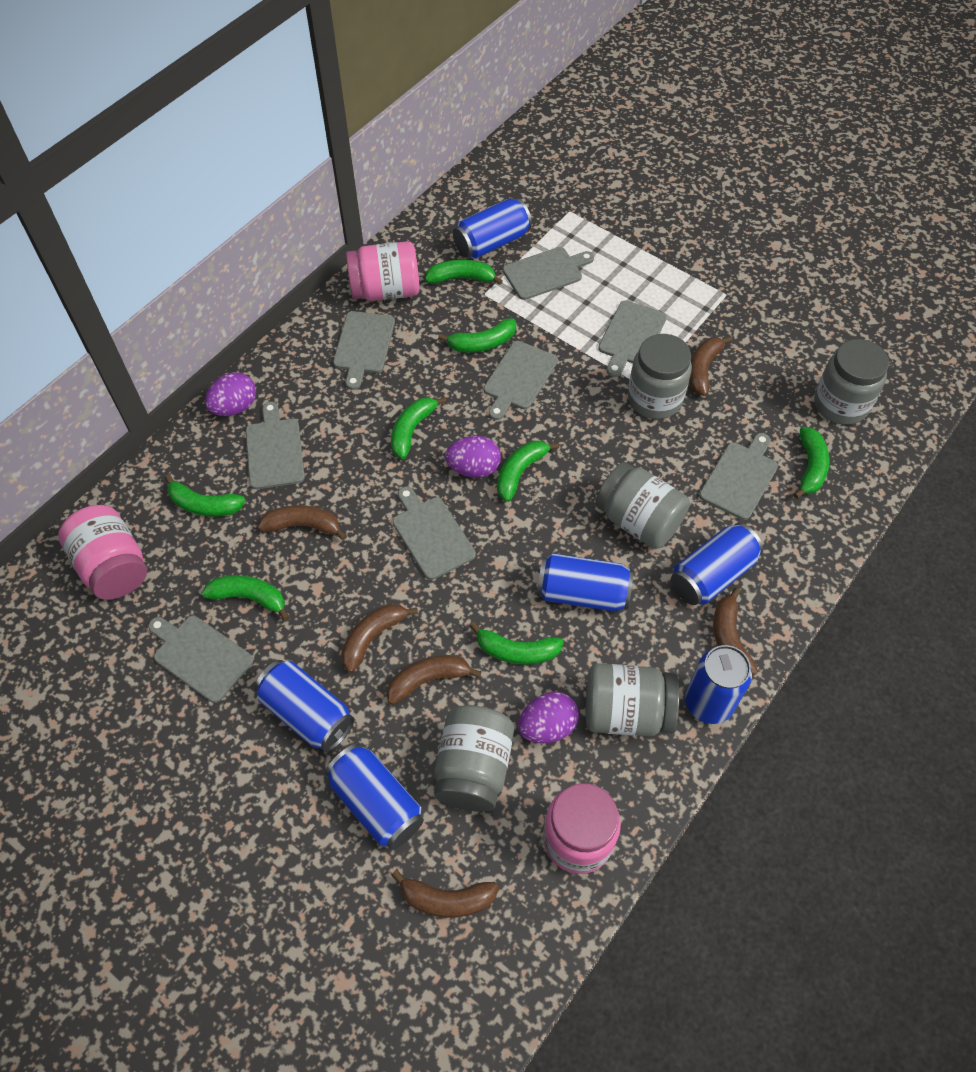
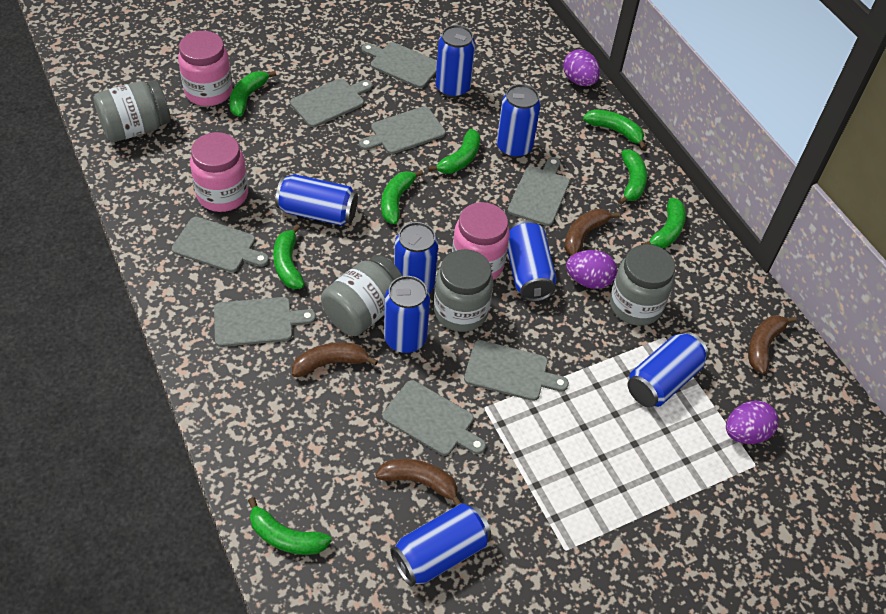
blue can: 6 -> 8
brown banana: 6 -> 4
grey jar: 5 -> 4

